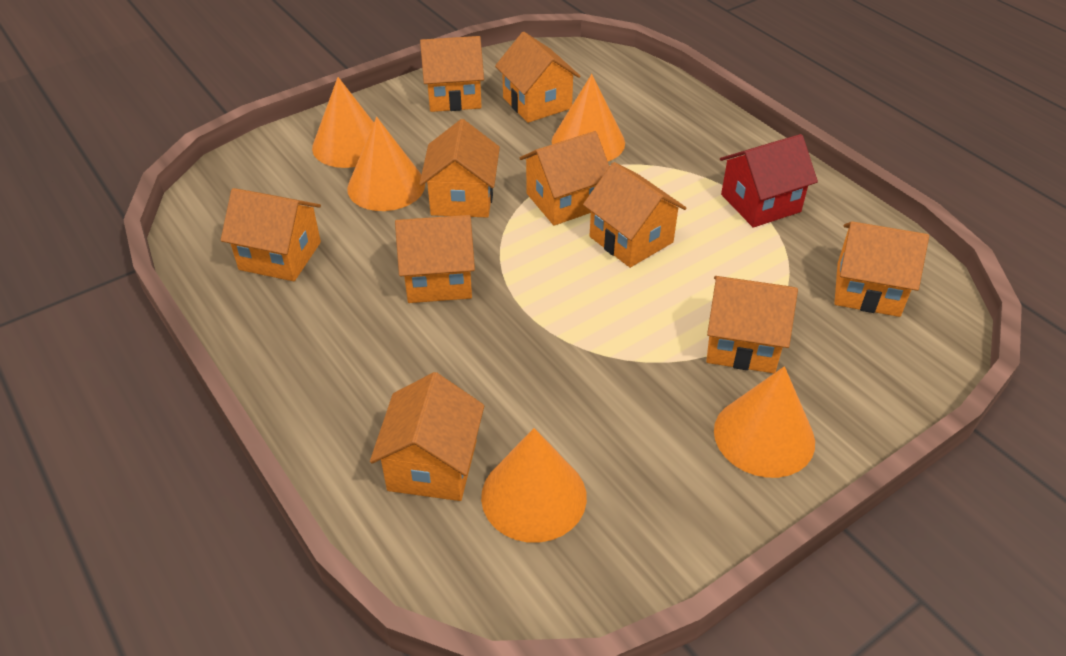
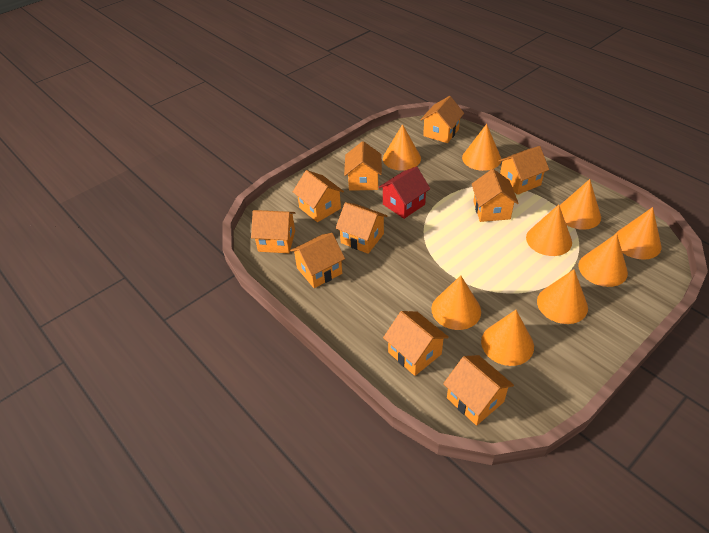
orange cone: 5 -> 9

